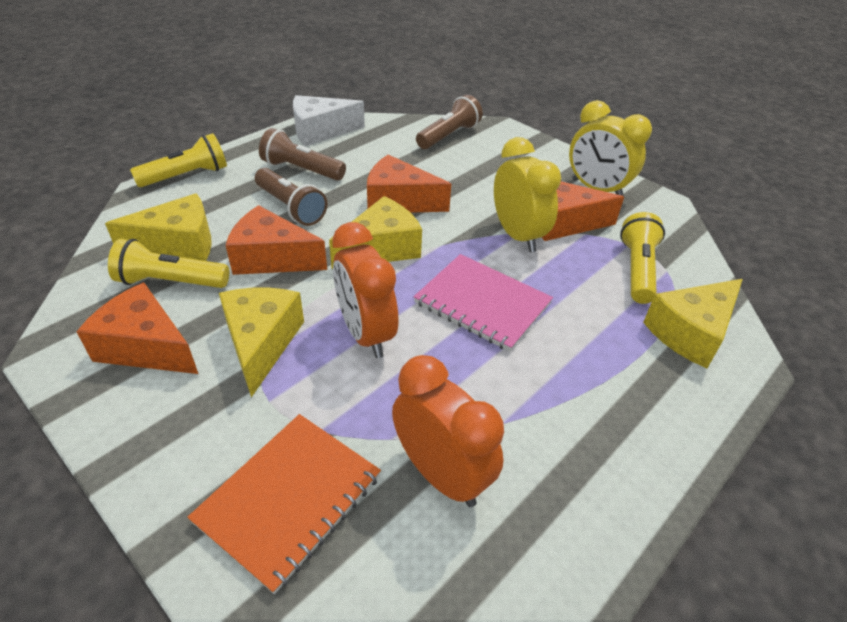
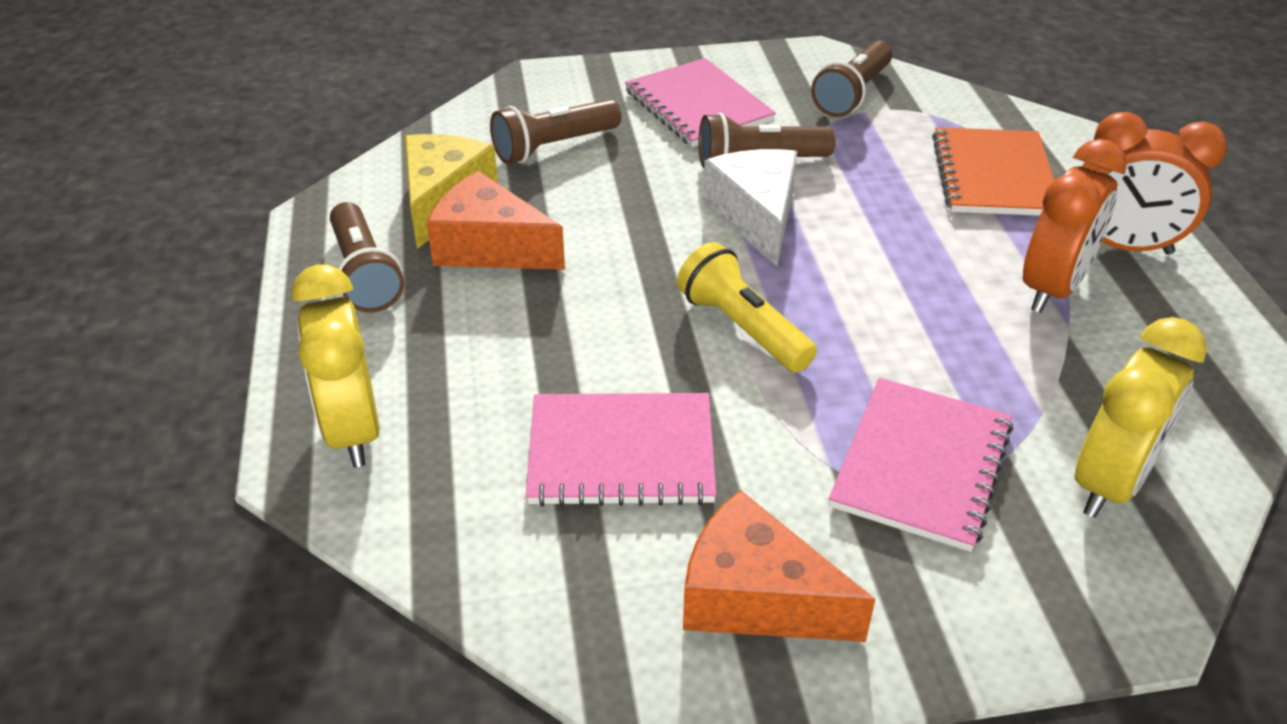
brown flashlight: 3 -> 4
orange cheese: 4 -> 2
pink notebook: 1 -> 3
yellow cheese: 4 -> 1
yellow flashlight: 3 -> 1

